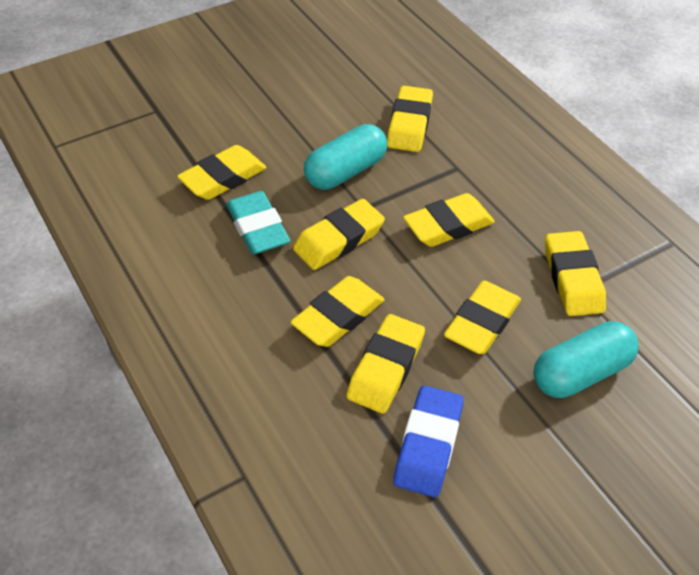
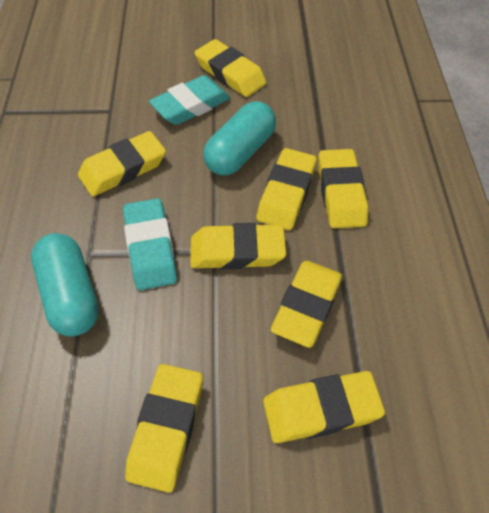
blue eraser: 1 -> 0
turquoise eraser: 1 -> 2

